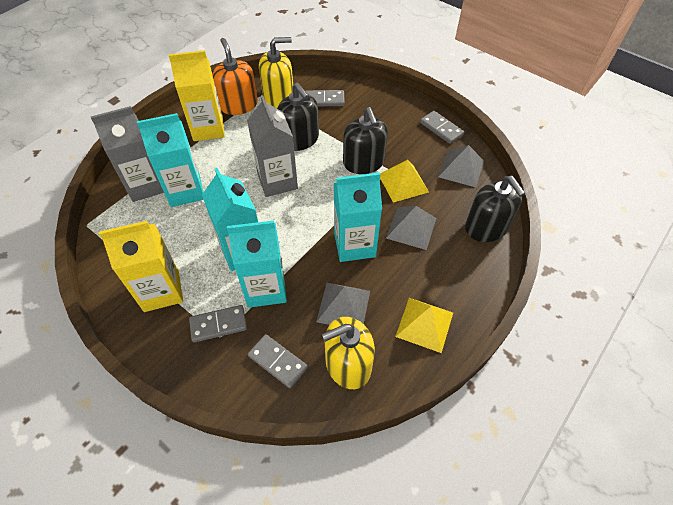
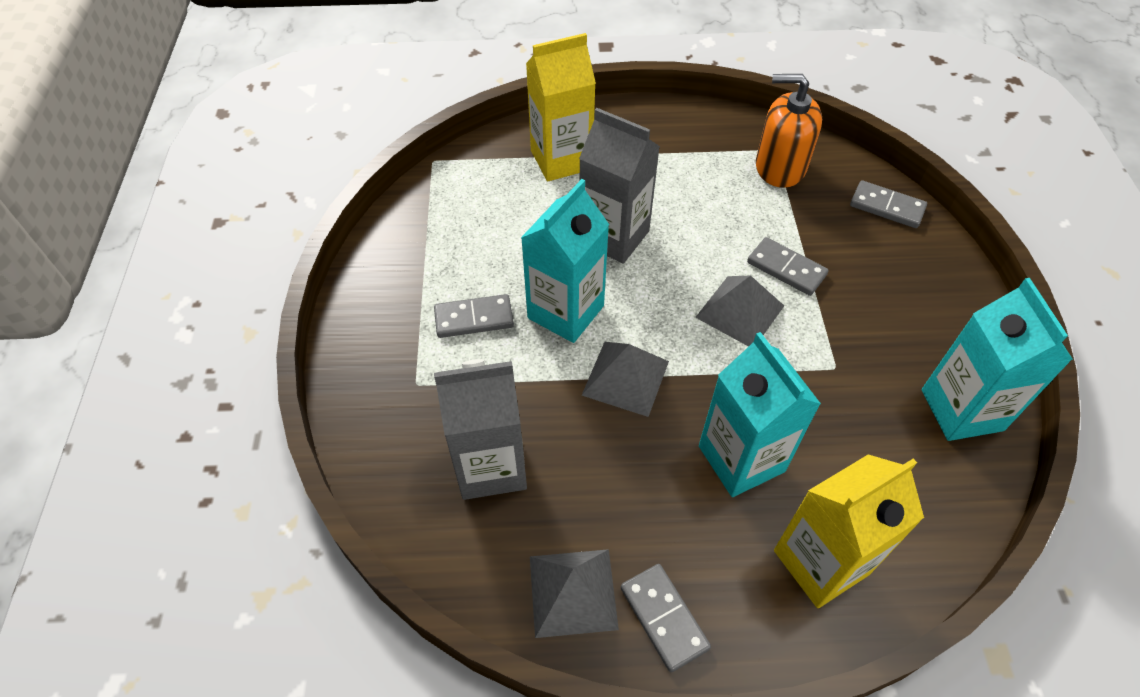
black soap dispenser: 3 -> 0
turquoise carton: 4 -> 3
yellow pyramid: 2 -> 0
yellow soap dispenser: 2 -> 0

